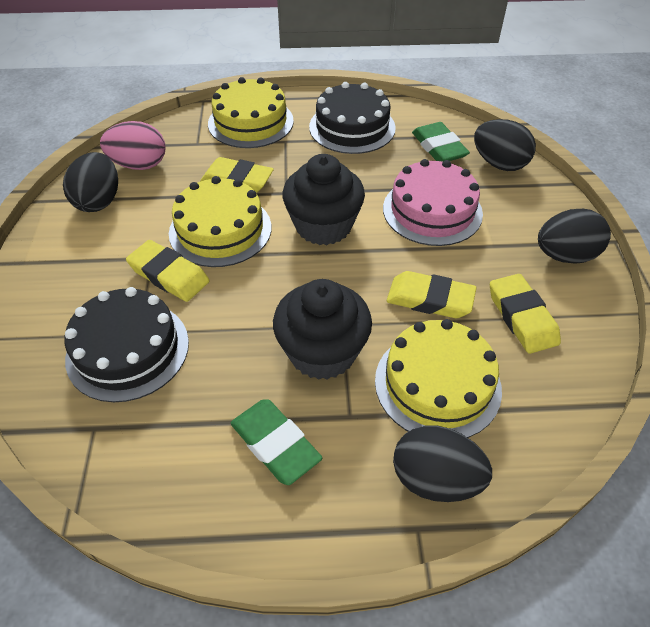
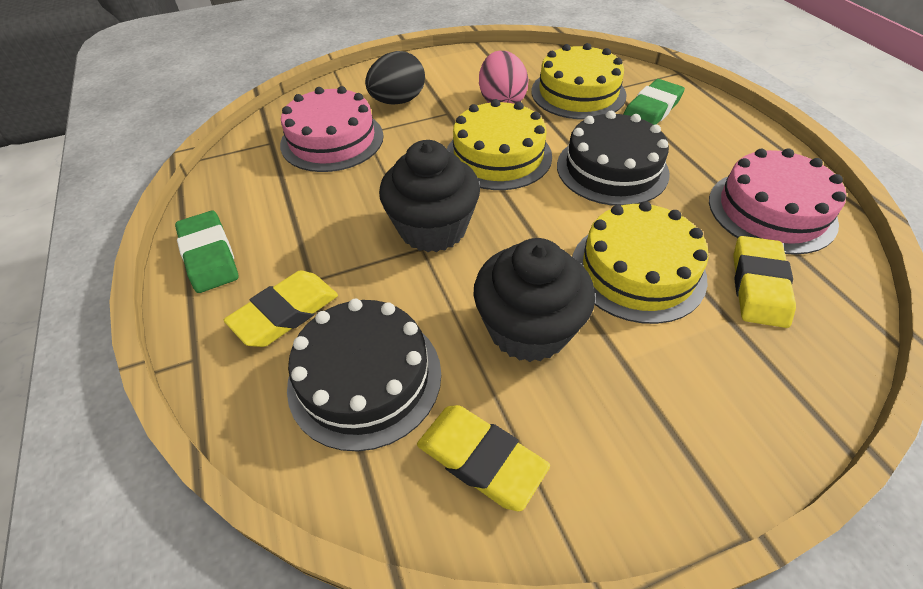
black egg: 4 -> 1
pink cake: 1 -> 2
yellow eraser: 4 -> 3

